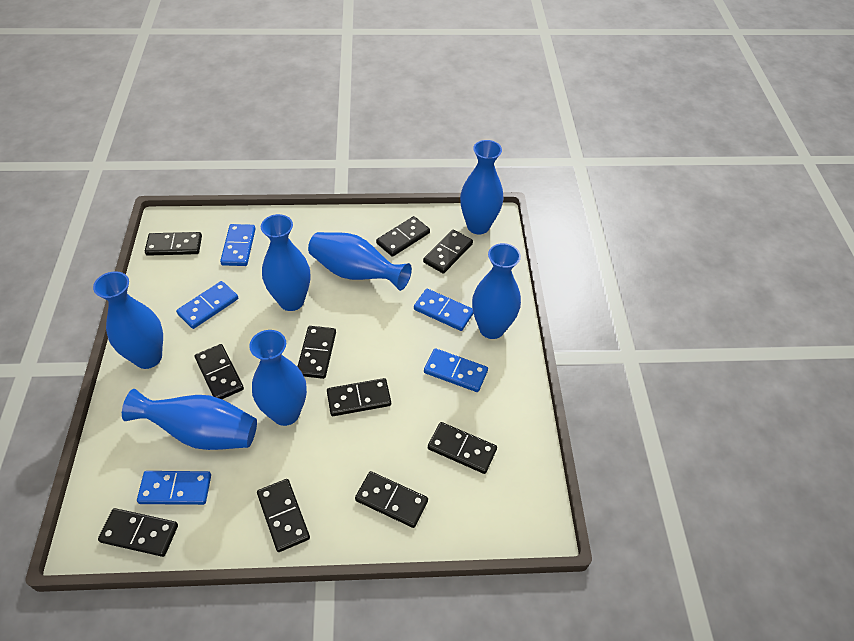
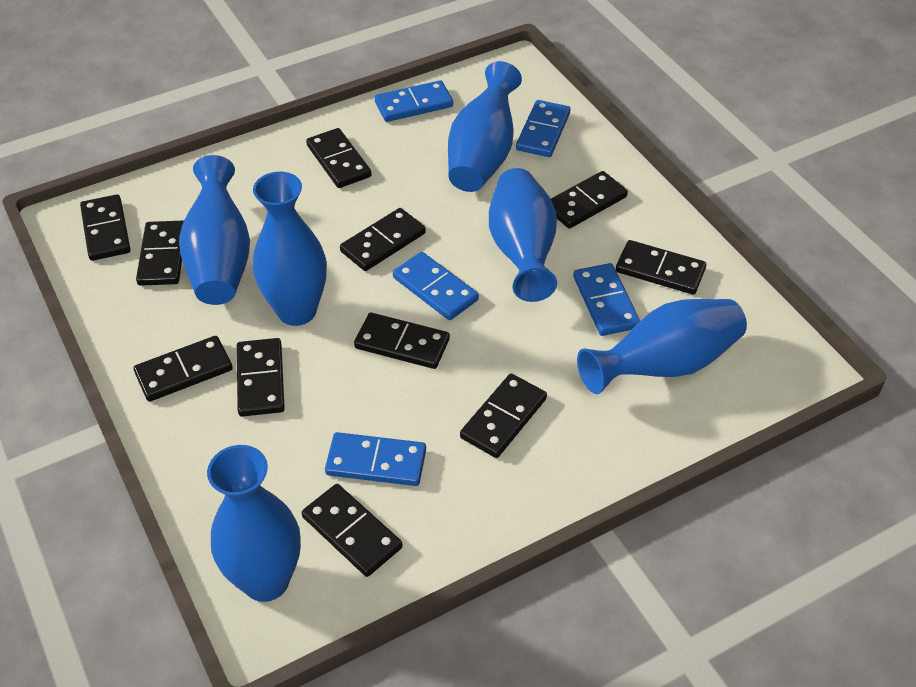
black domino: 10 -> 11
blue vase: 7 -> 6

